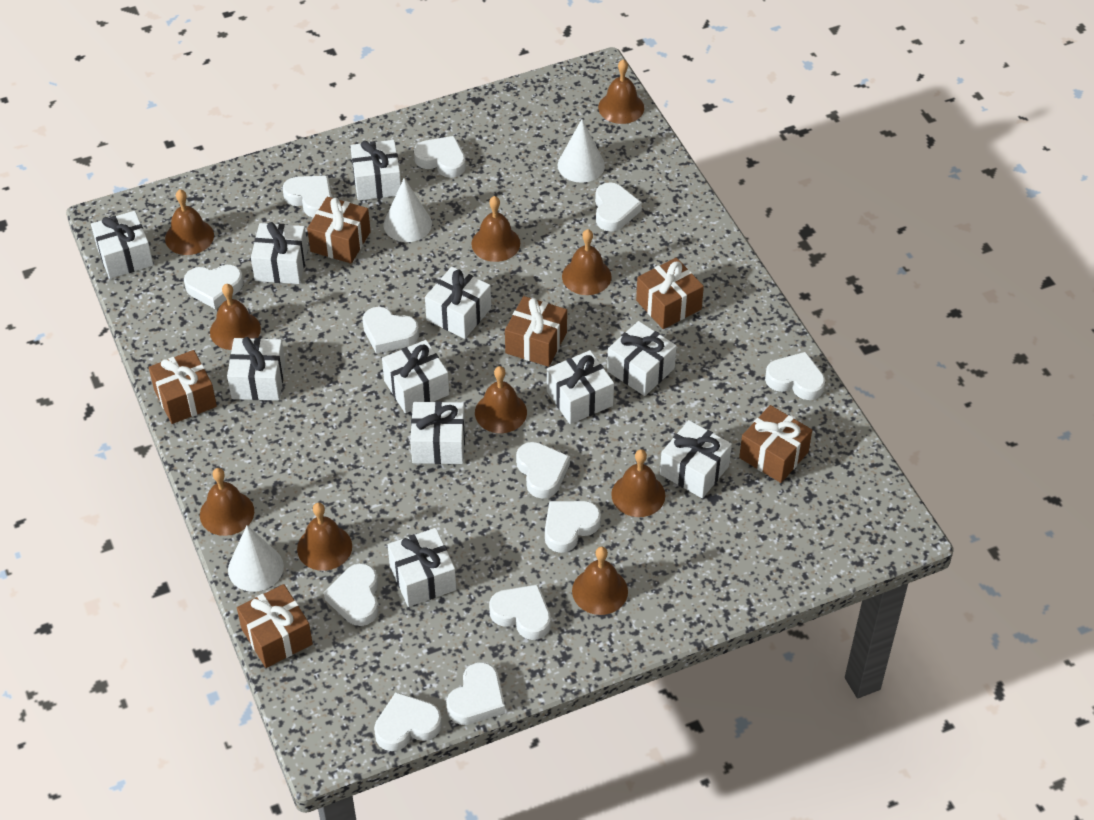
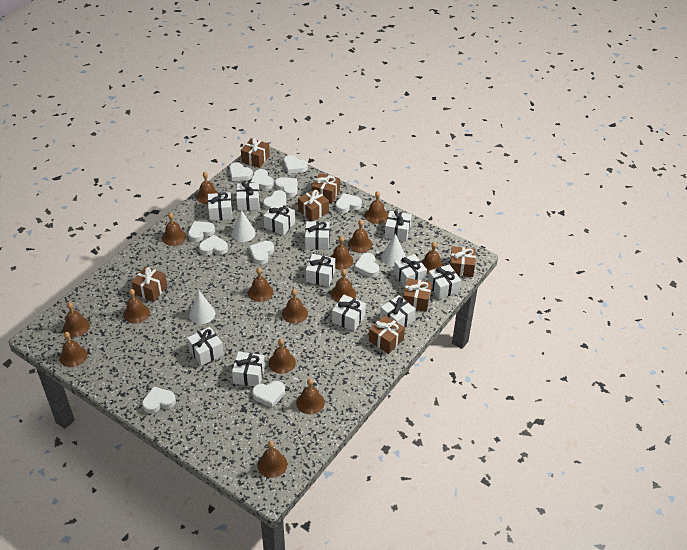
brown bell: 10 -> 15
brown gift: 6 -> 7
white gift: 11 -> 12

